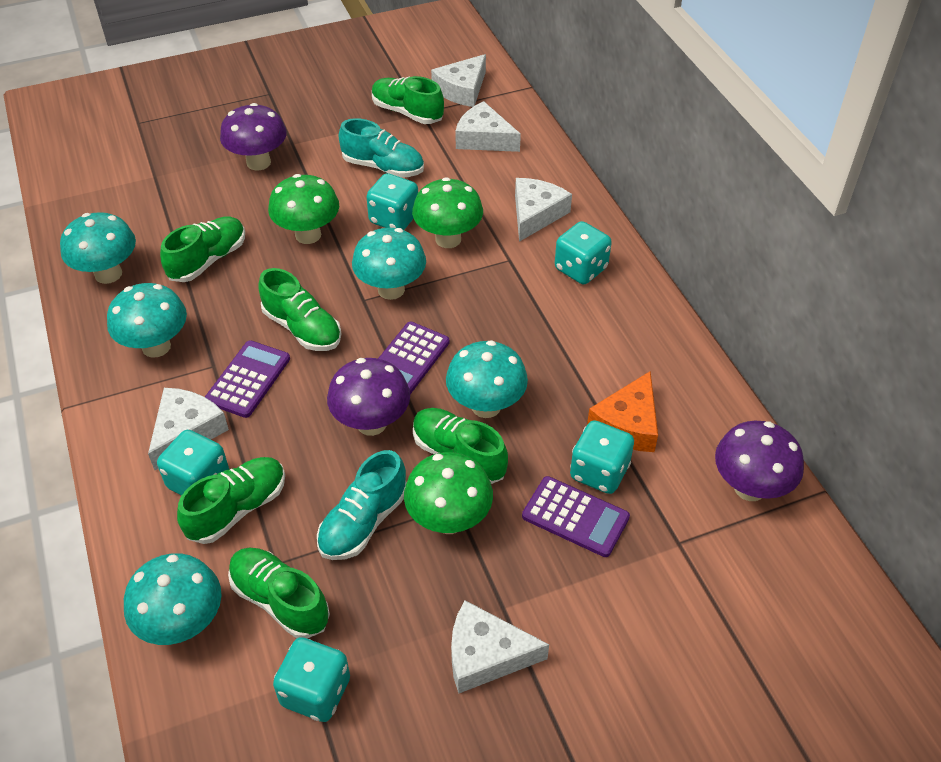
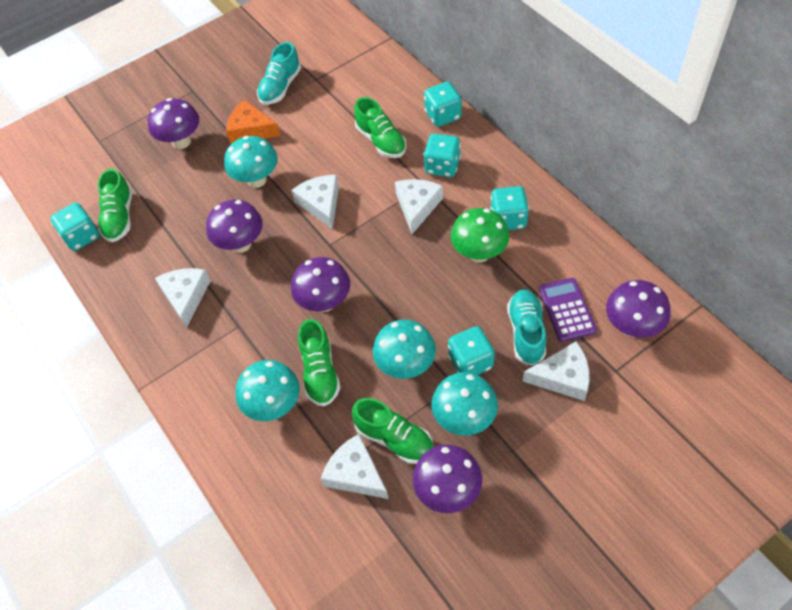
green mushroom: 3 -> 1
green shoe: 6 -> 4
purple calculator: 3 -> 1
purple mushroom: 3 -> 5
turquoise mushroom: 5 -> 4

